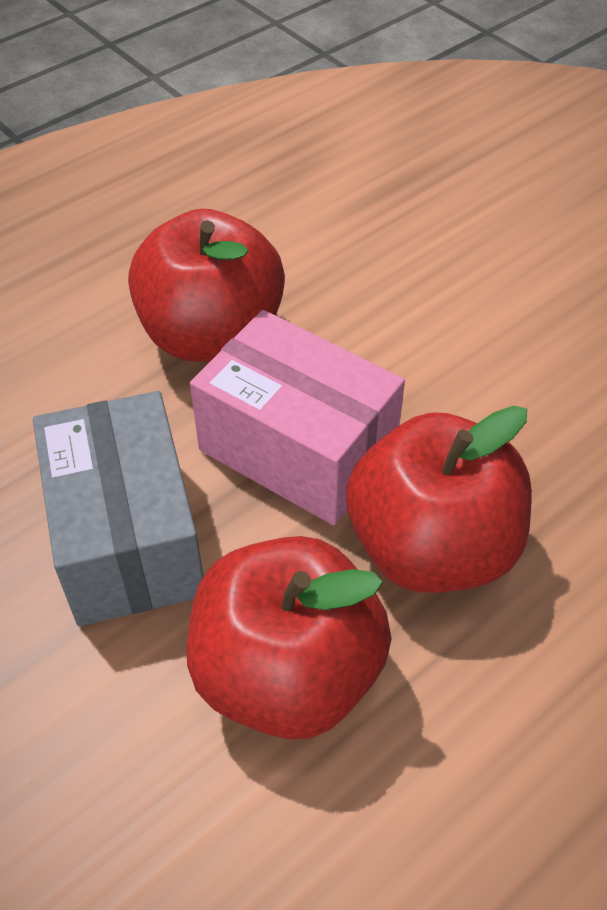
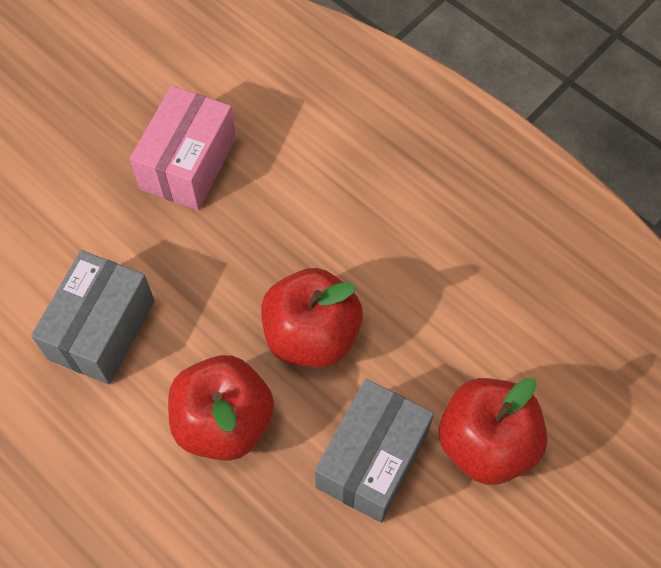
grey box: 1 -> 2

